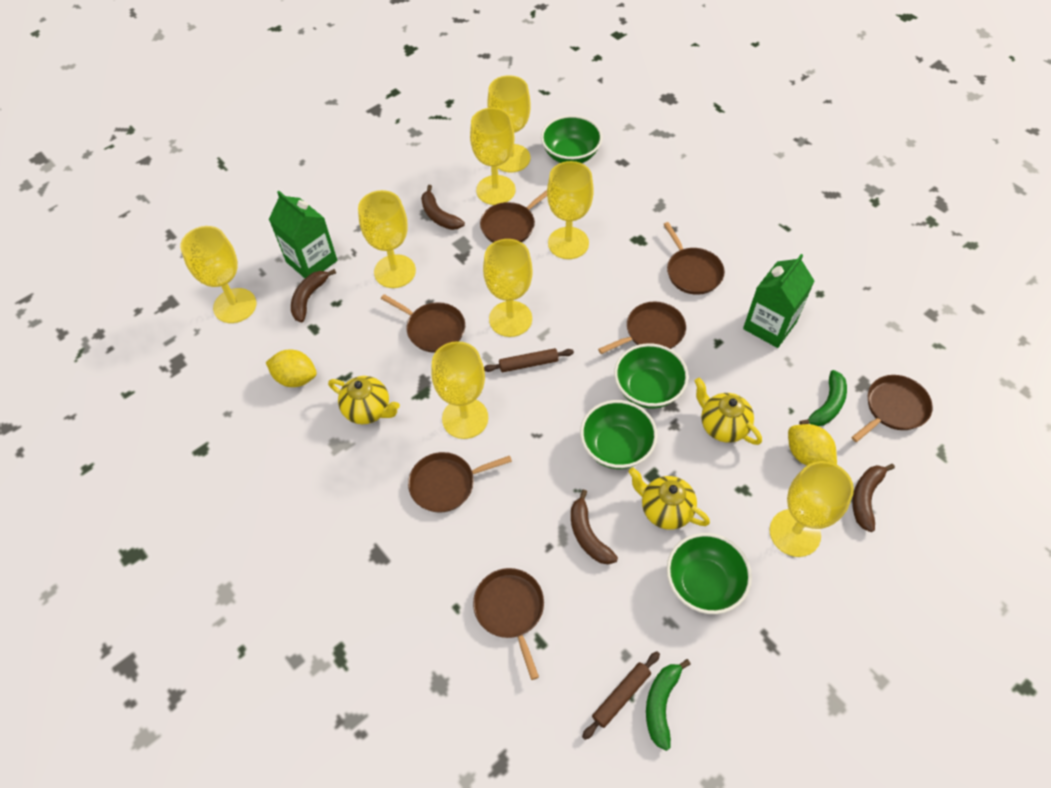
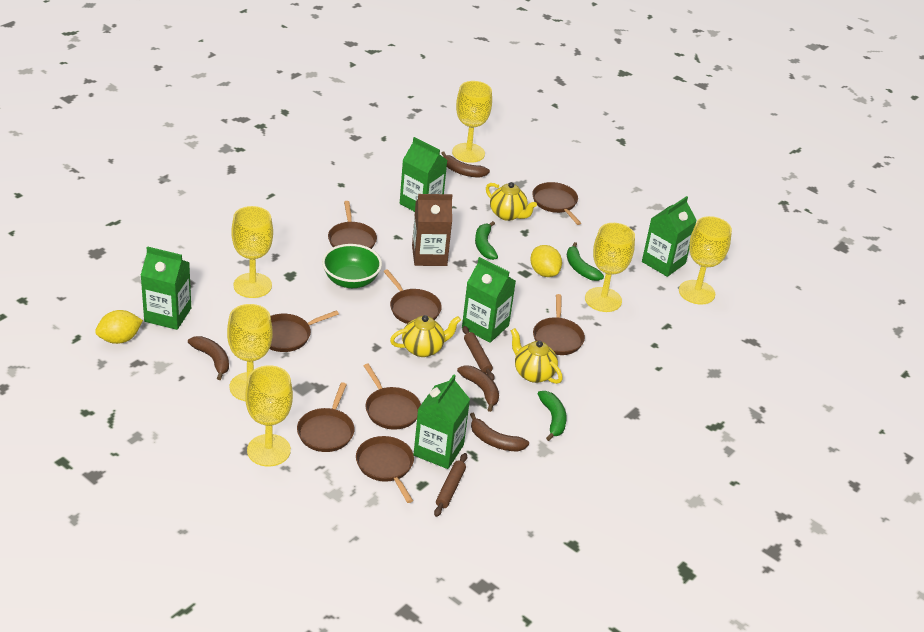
brown carton: 0 -> 1
brown pan: 7 -> 8
green banana: 2 -> 3
green bowl: 4 -> 1
green carton: 2 -> 5
yellow goblet: 8 -> 6

